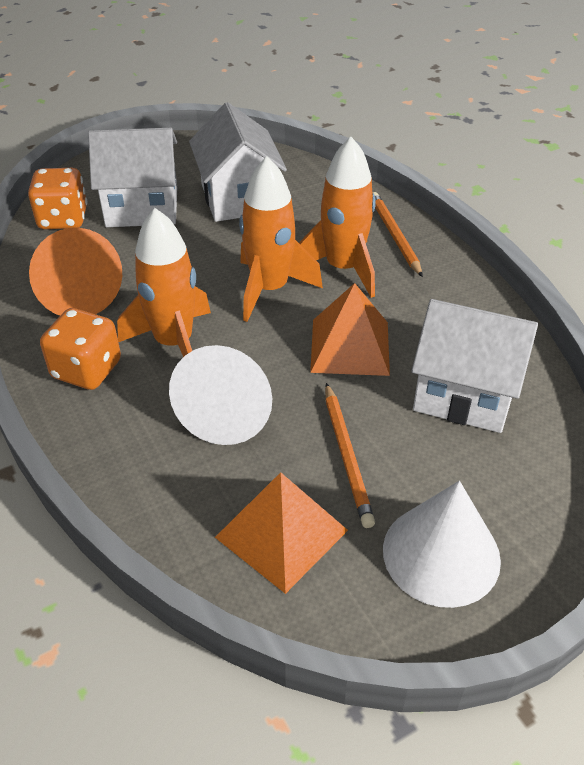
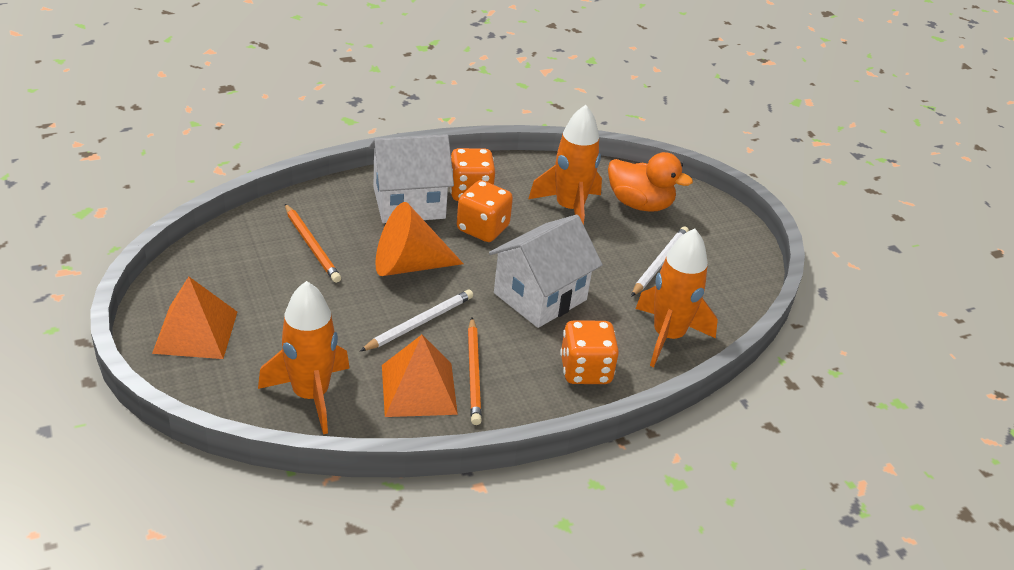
orange dice: 2 -> 3
orange duck: 0 -> 1
white cone: 2 -> 0
white house: 3 -> 2
white pencil: 0 -> 2

